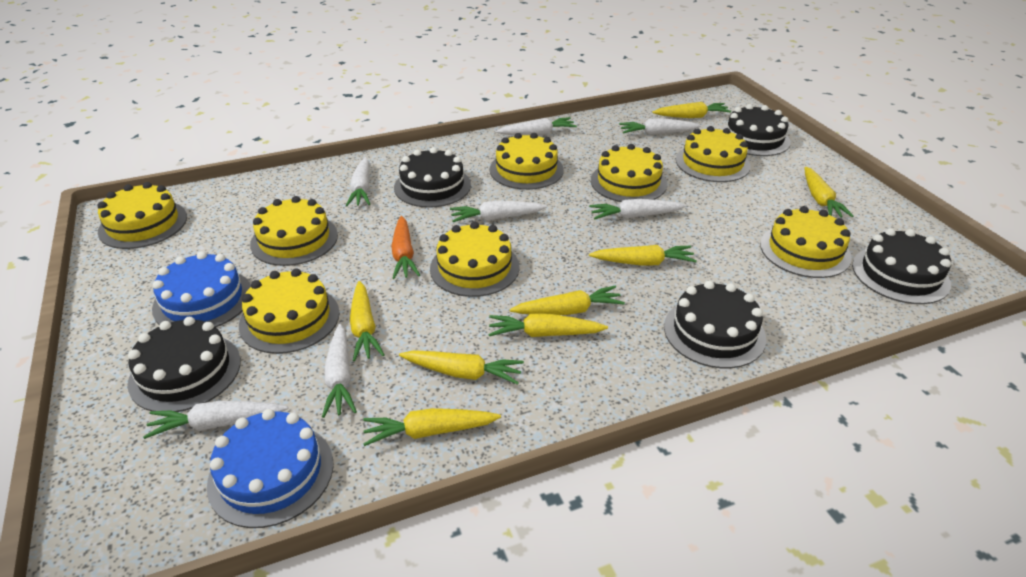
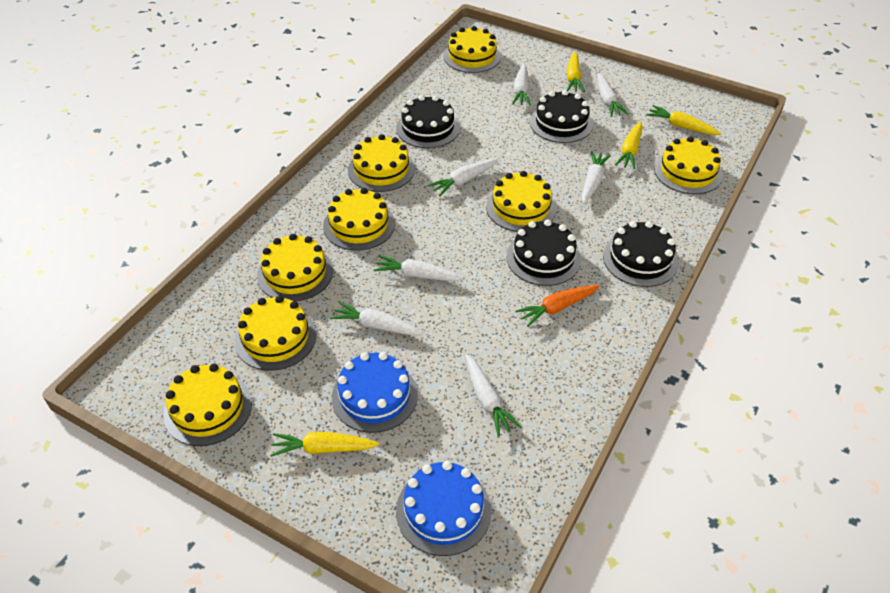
black cake: 5 -> 4
yellow carrot: 8 -> 4

